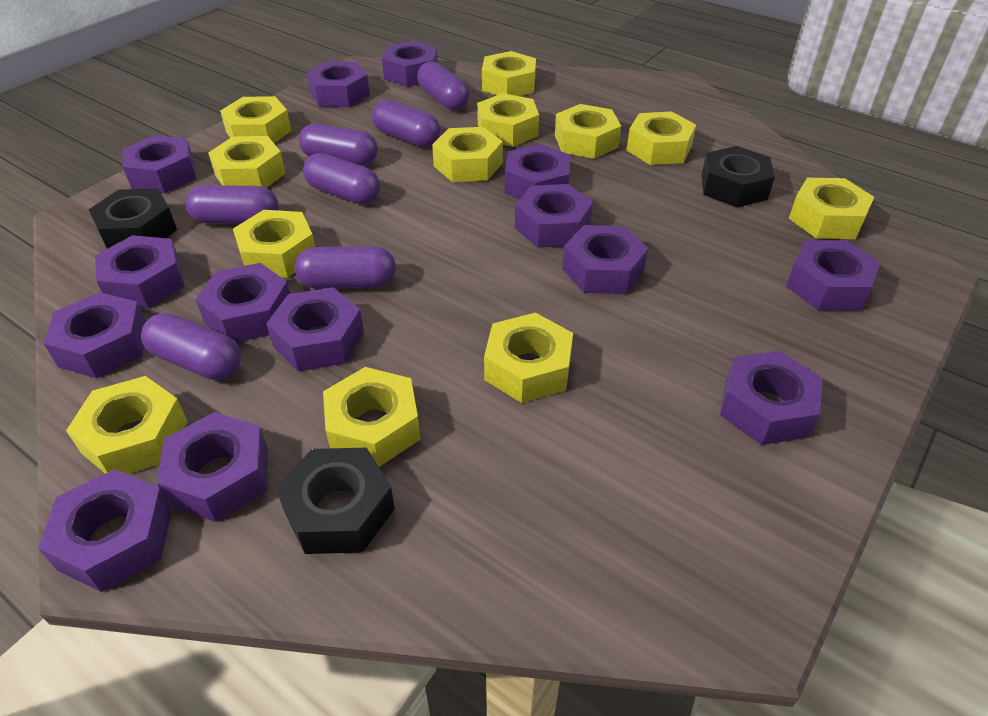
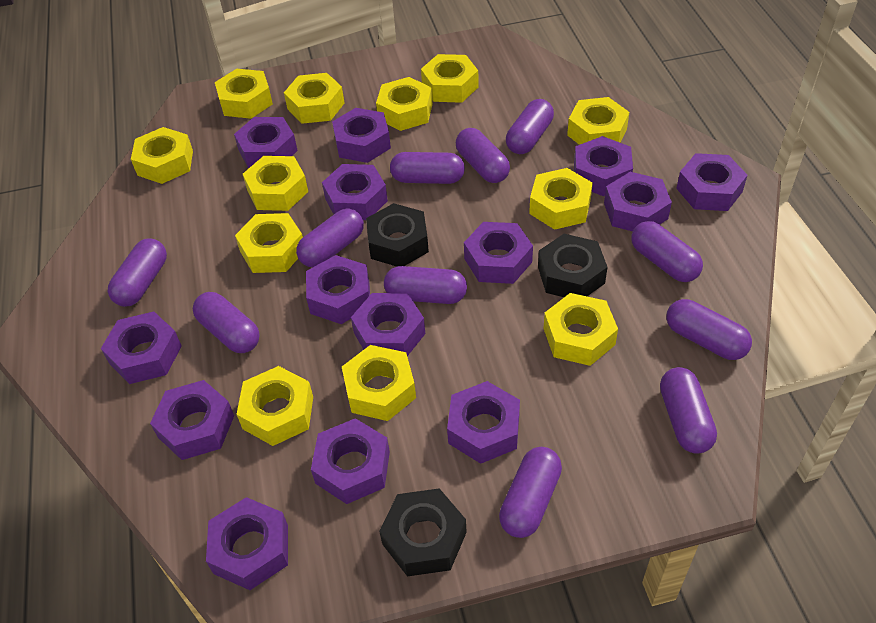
purple capsule: 7 -> 11

